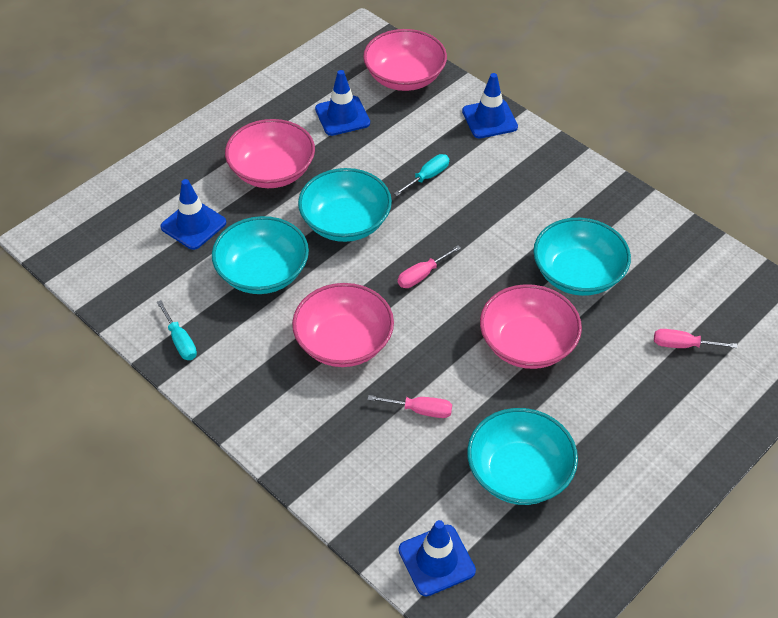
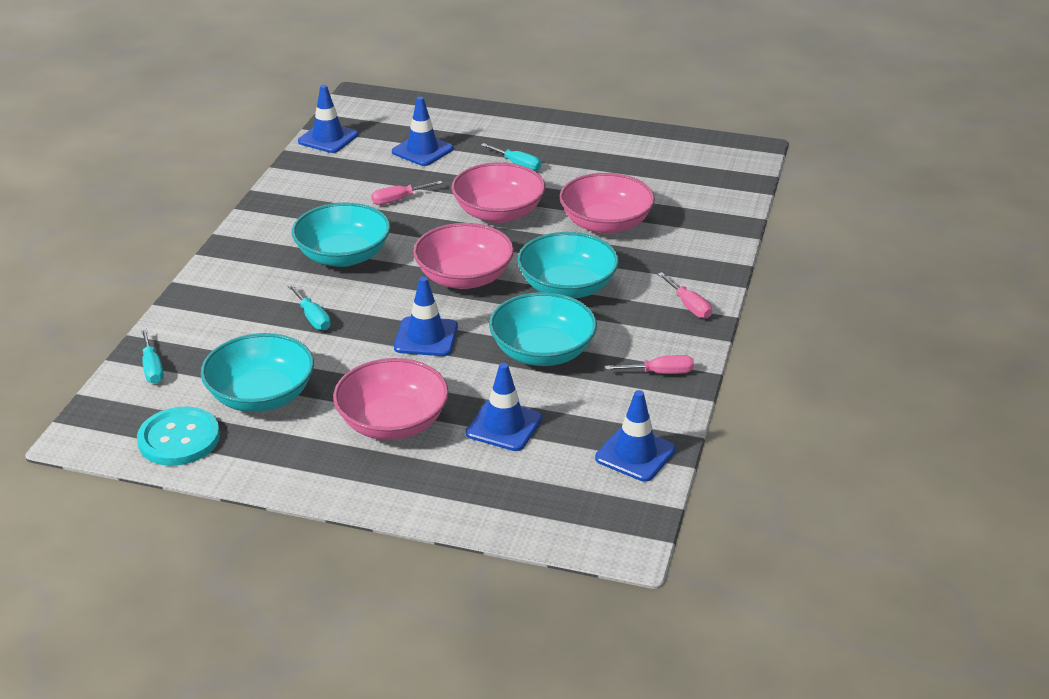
blue traffic cone: 4 -> 5
turquoise button: 0 -> 1
turquoise screwdriver: 2 -> 3

